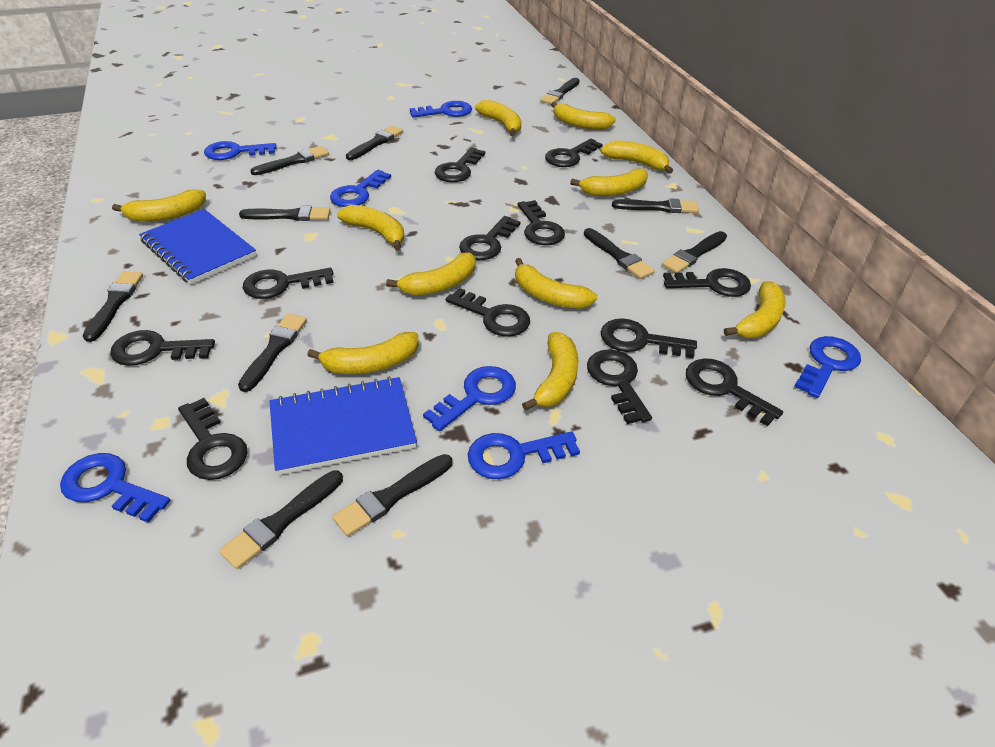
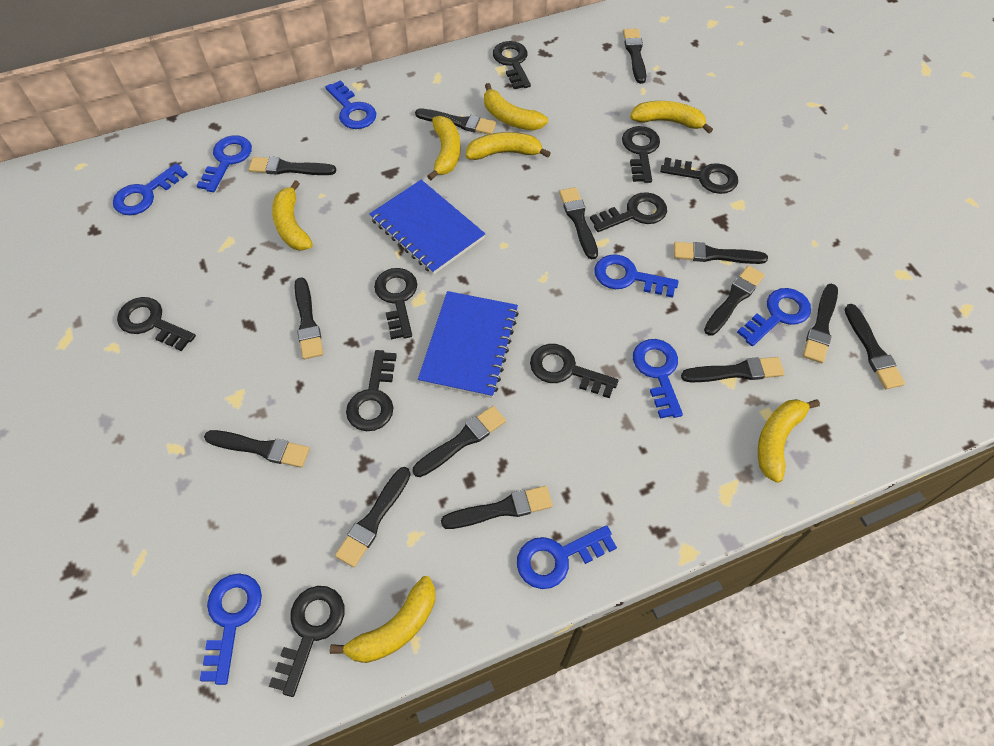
black brush: 11 -> 14
black key: 12 -> 9
blue key: 7 -> 8
yellow banana: 11 -> 7

